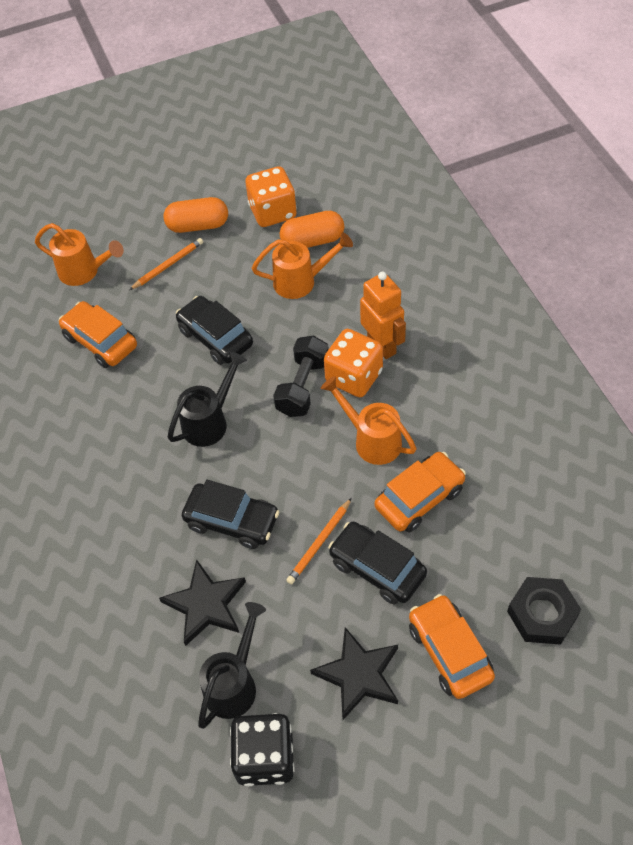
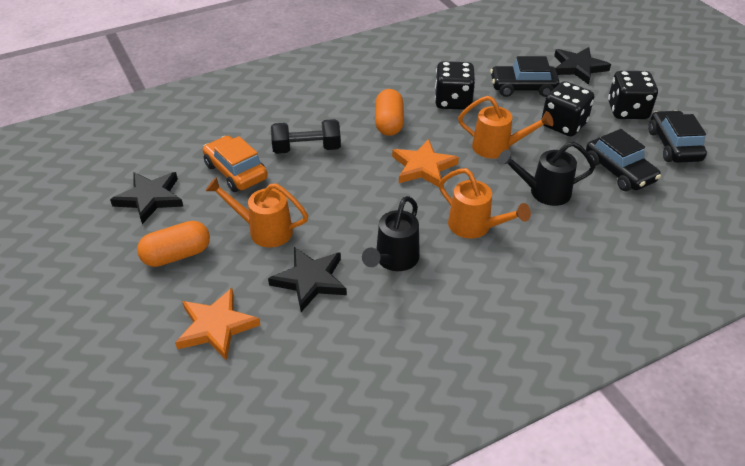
black dice: 1 -> 3
black nut: 1 -> 0
black star: 2 -> 3
orange car: 3 -> 1
orange dice: 2 -> 0
orange pencil: 2 -> 0
orange robot: 1 -> 0
orange star: 0 -> 2

